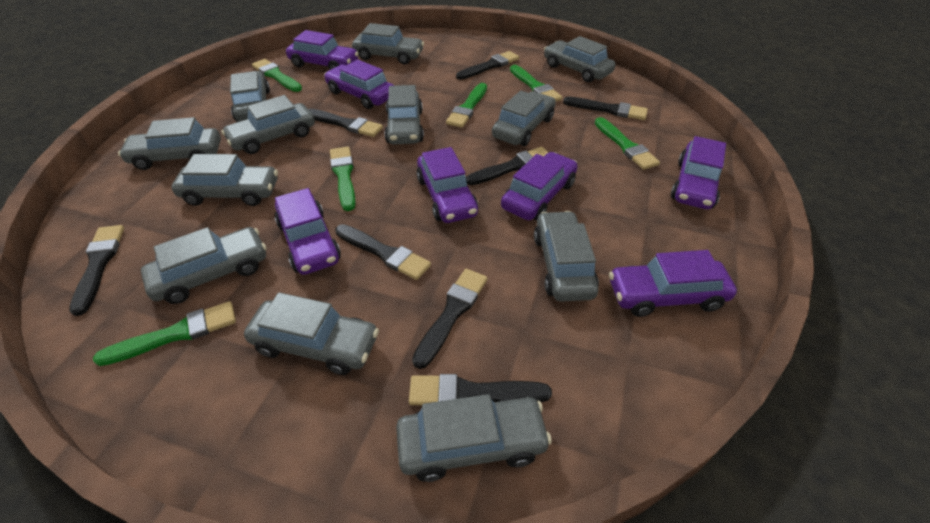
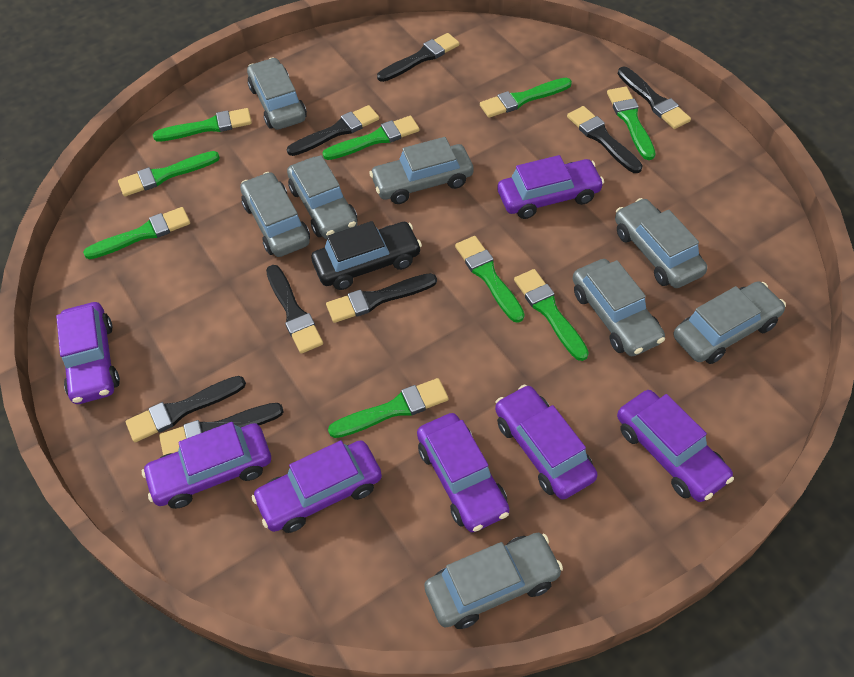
black car: 0 -> 1
green brush: 6 -> 9
grey car: 12 -> 8

